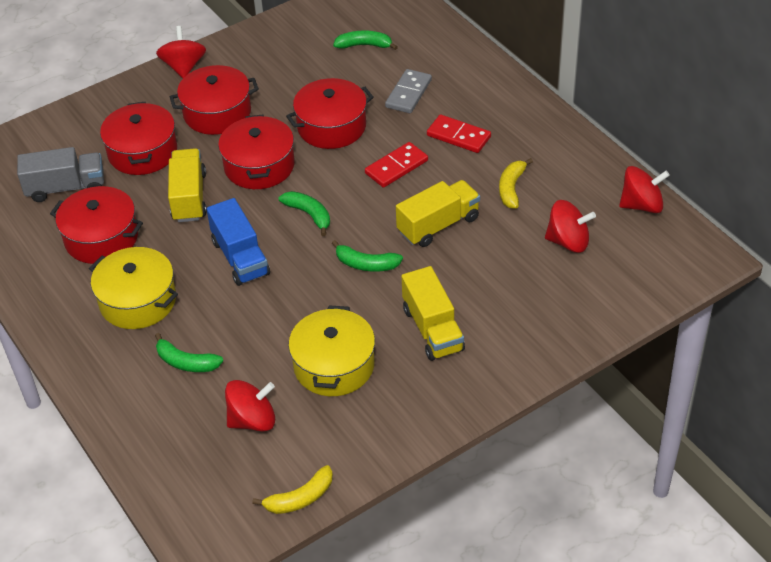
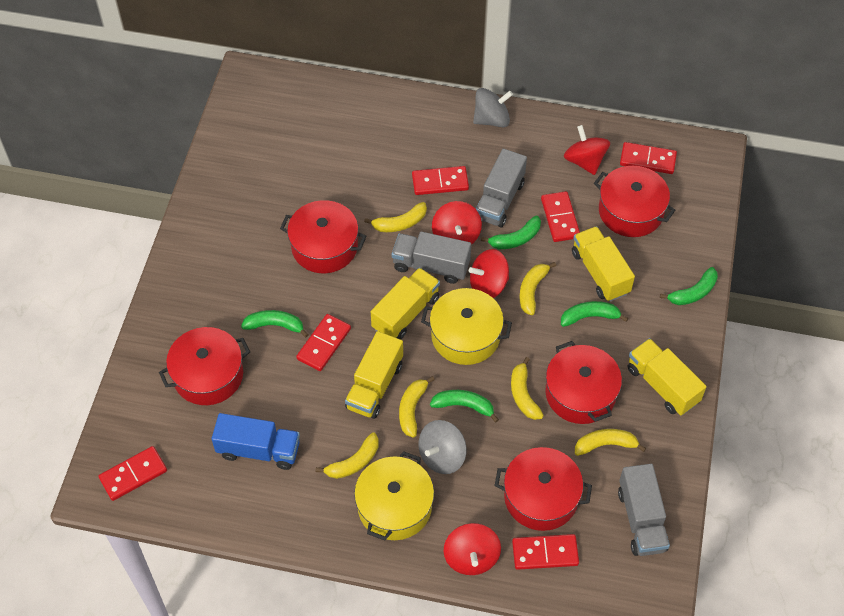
green banana: 4 -> 5
grey domino: 1 -> 0
grey spinning top: 0 -> 2
grey truck: 1 -> 3
red domino: 2 -> 6
yellow banana: 2 -> 6
yellow truck: 3 -> 4

